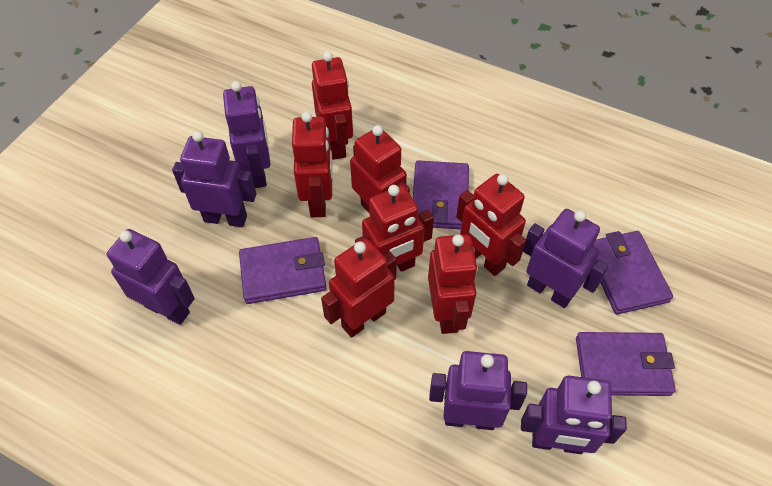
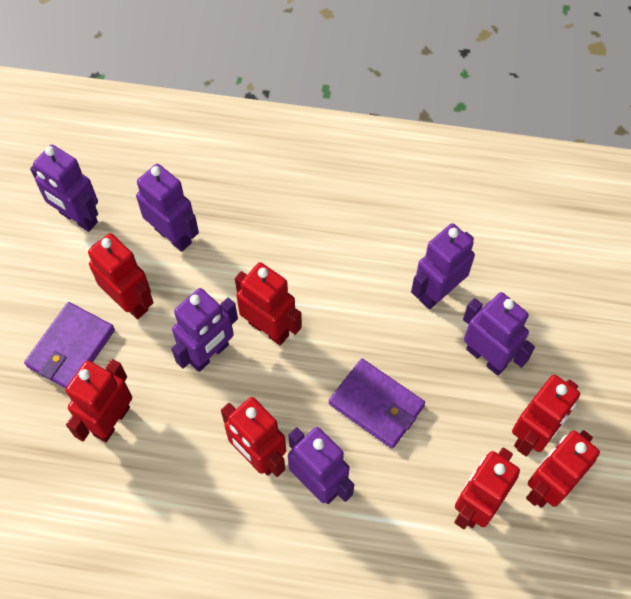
purple wallet: 4 -> 2

